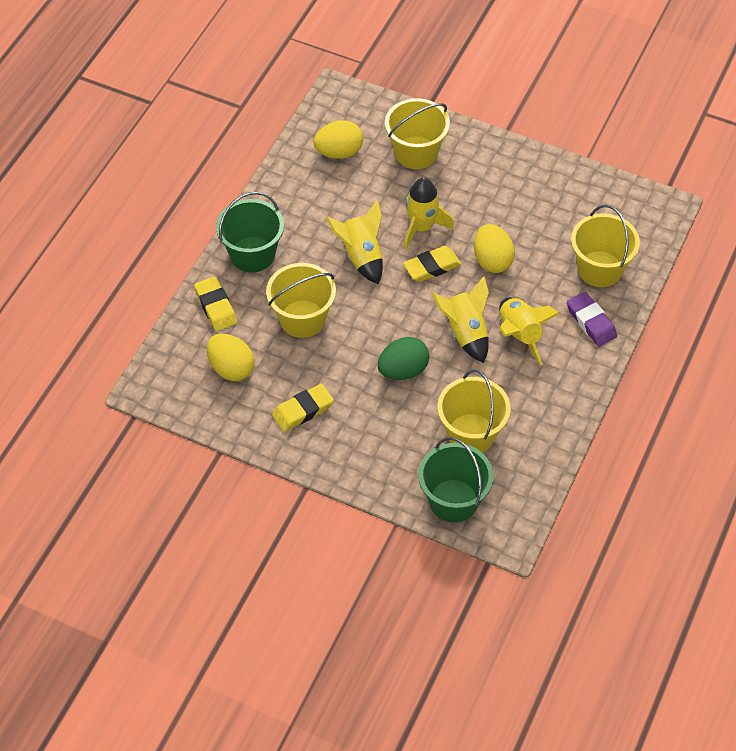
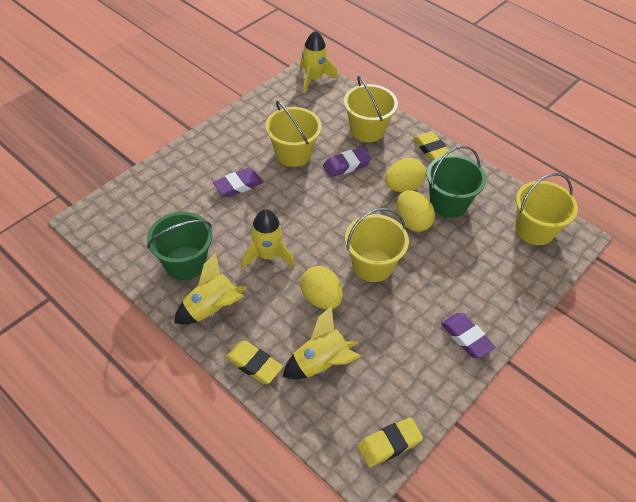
green egg: 1 -> 0
purple eraser: 1 -> 3

